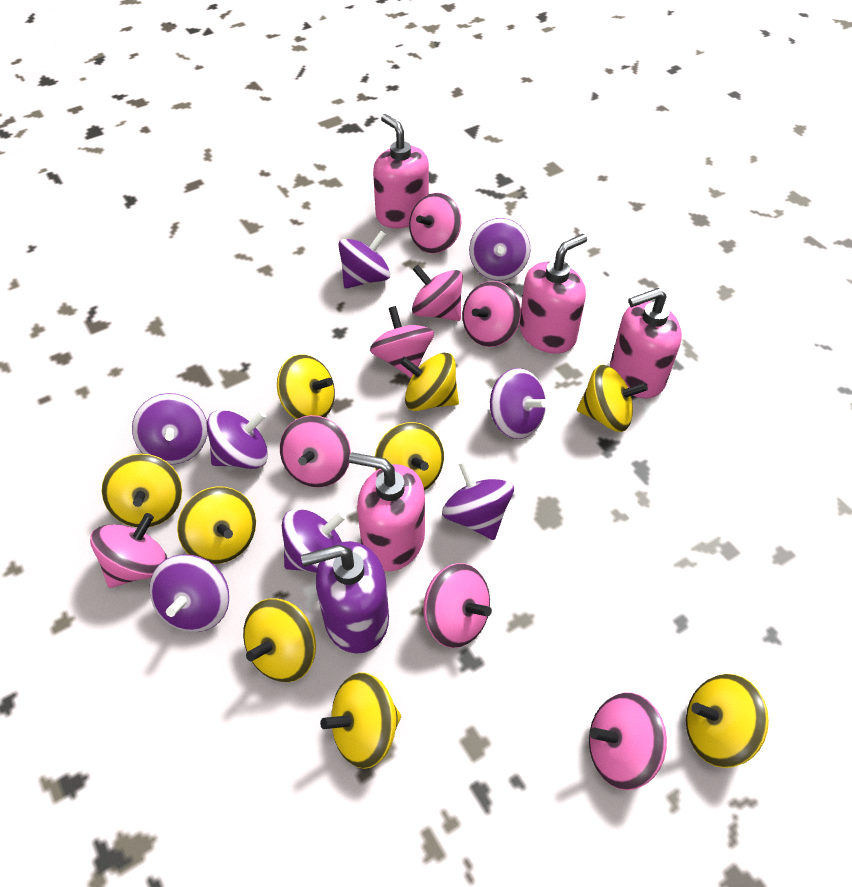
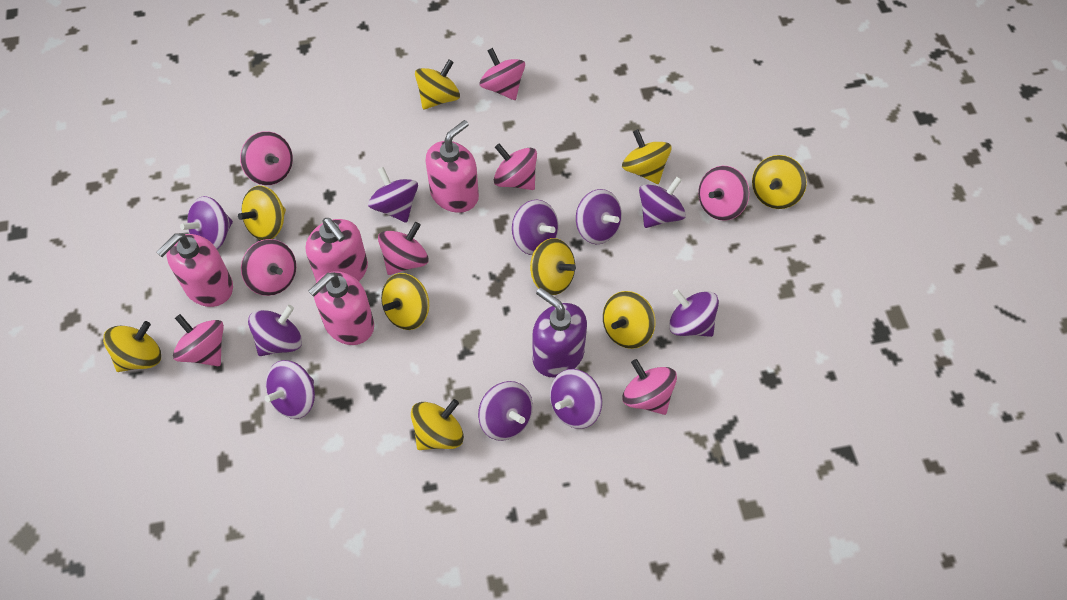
purple spinning top: 8 -> 10

